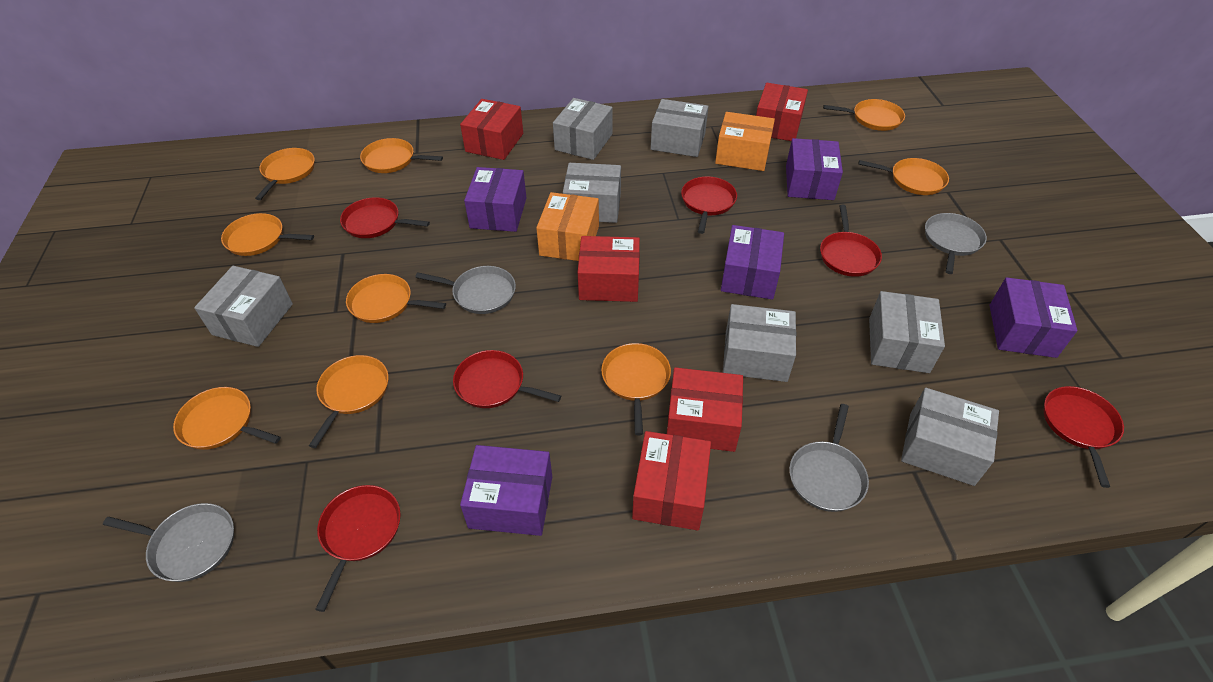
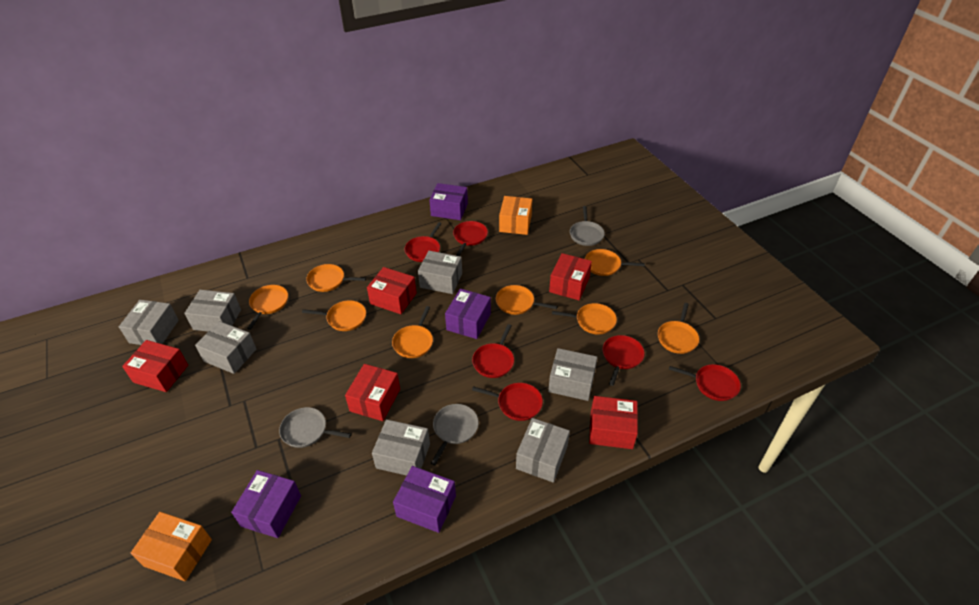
grey pan: 4 -> 3
orange pan: 9 -> 8
purple box: 5 -> 4

